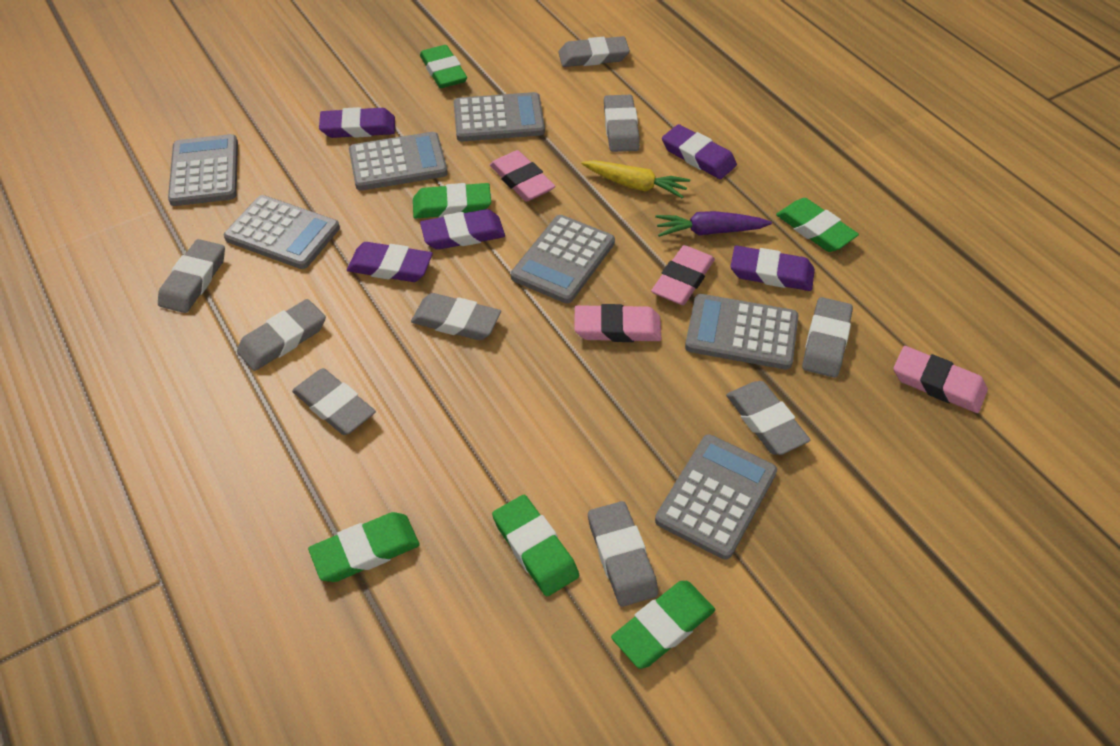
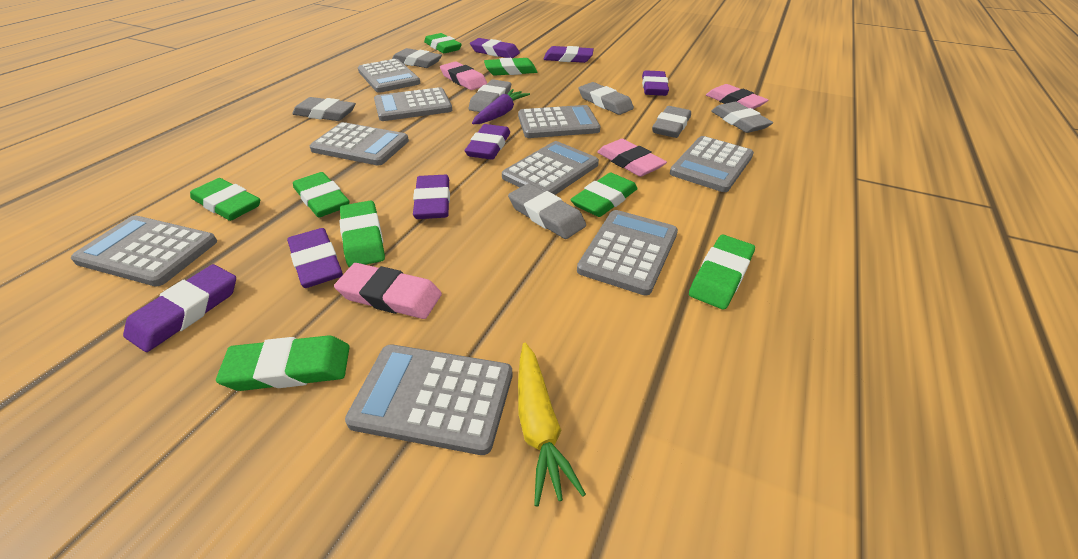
green eraser: 6 -> 8
grey calculator: 7 -> 9
grey eraser: 9 -> 7
purple eraser: 5 -> 7

